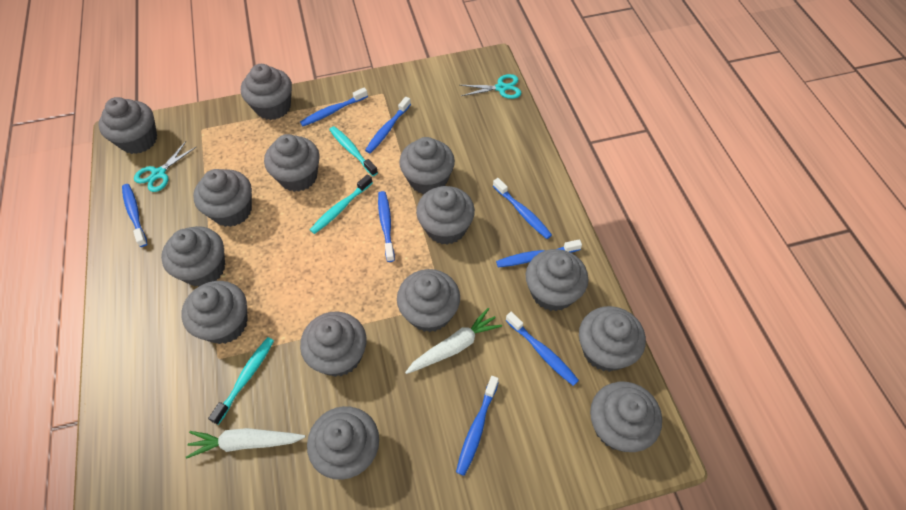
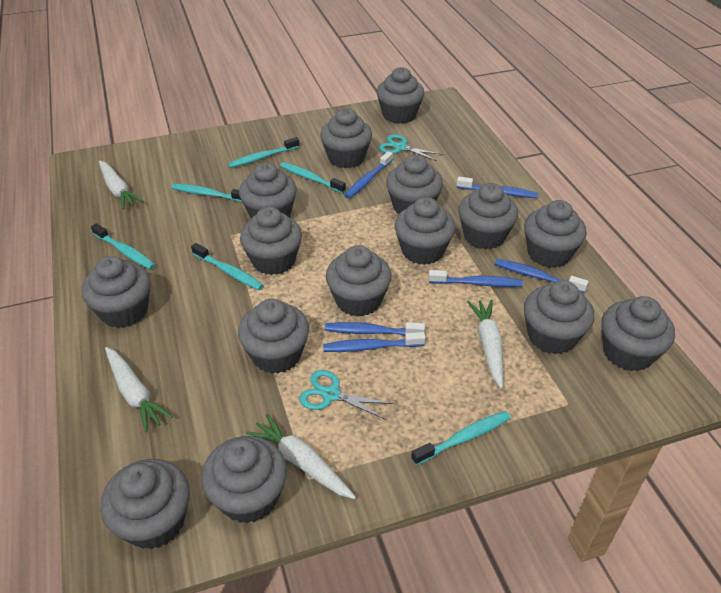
blue toothbrush: 8 -> 6
grey cupcake: 14 -> 15
turquoise toothbrush: 3 -> 6
white carrot: 2 -> 4

